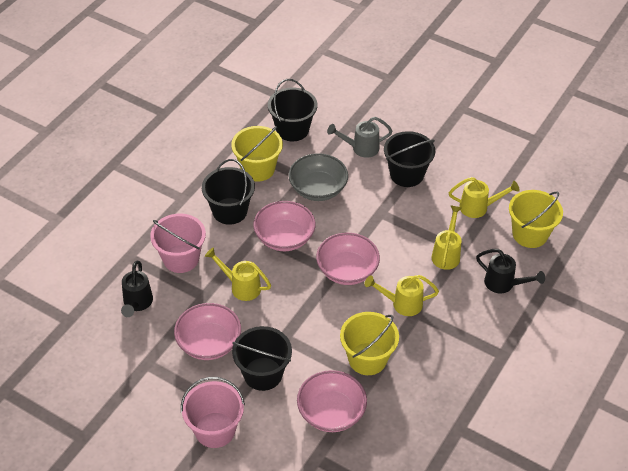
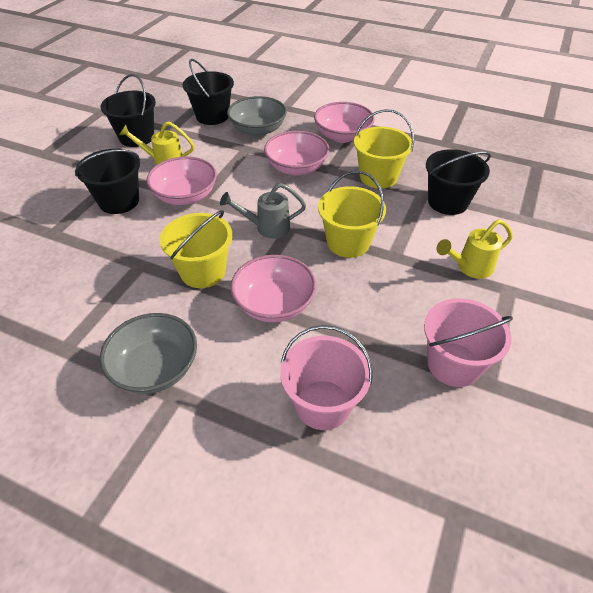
black watering can: 2 -> 0
grey bowl: 1 -> 2
yellow watering can: 4 -> 2

